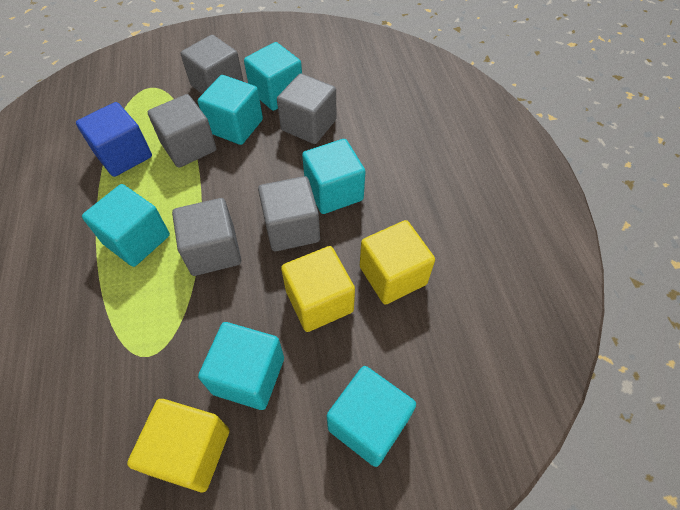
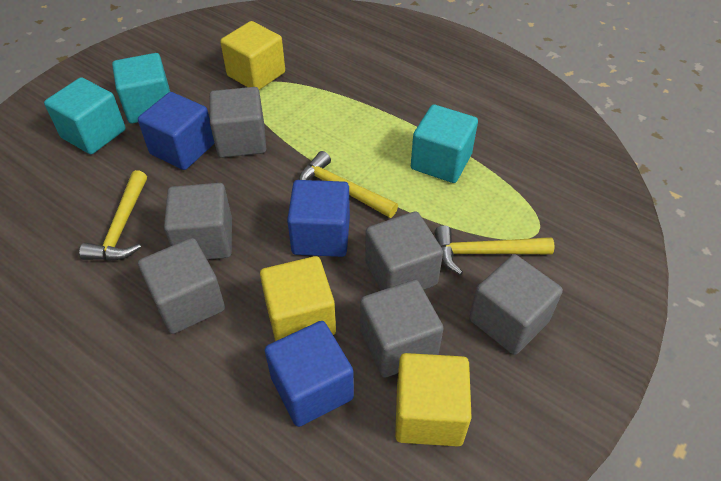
blue cube: 1 -> 3
grey cube: 5 -> 6
turquoise cube: 6 -> 3
yellow hammer: 0 -> 3

